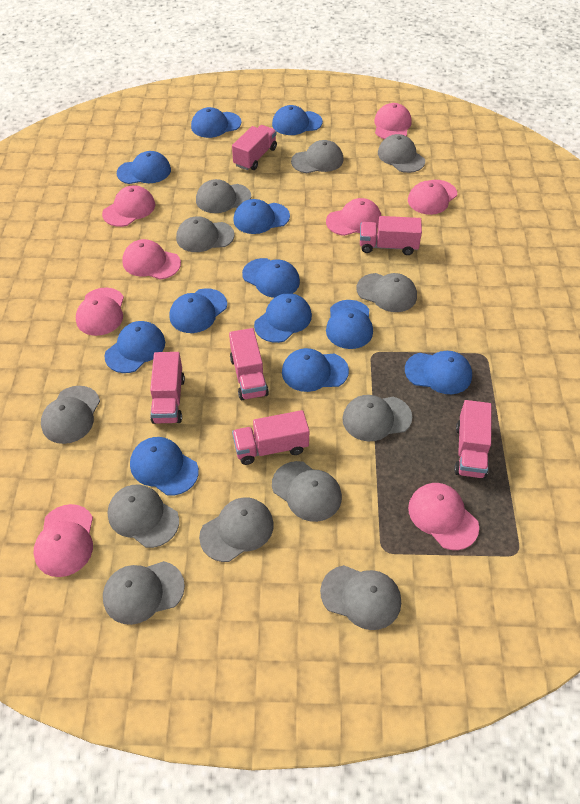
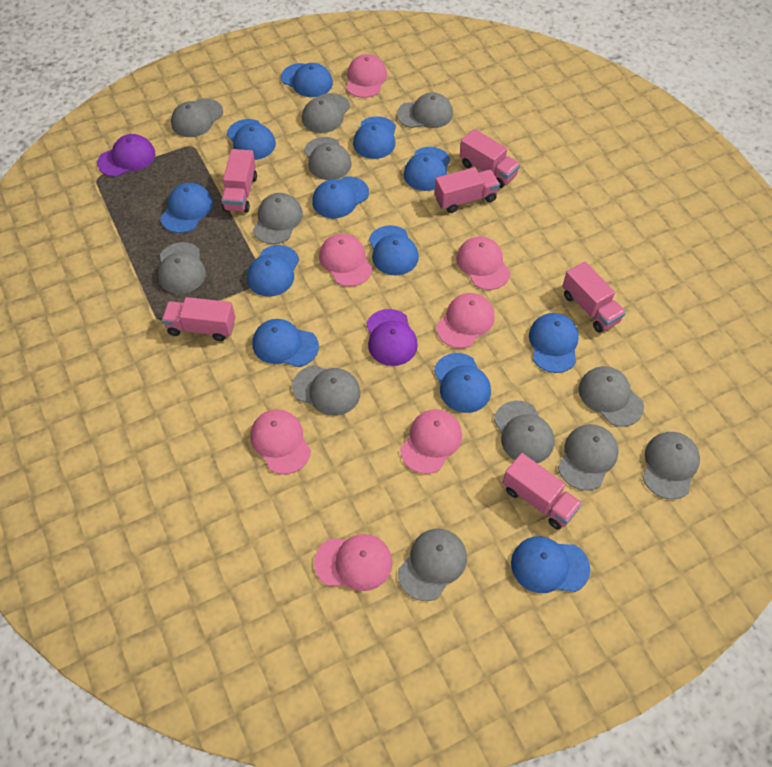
pink cap: 8 -> 7
purple cap: 0 -> 2

